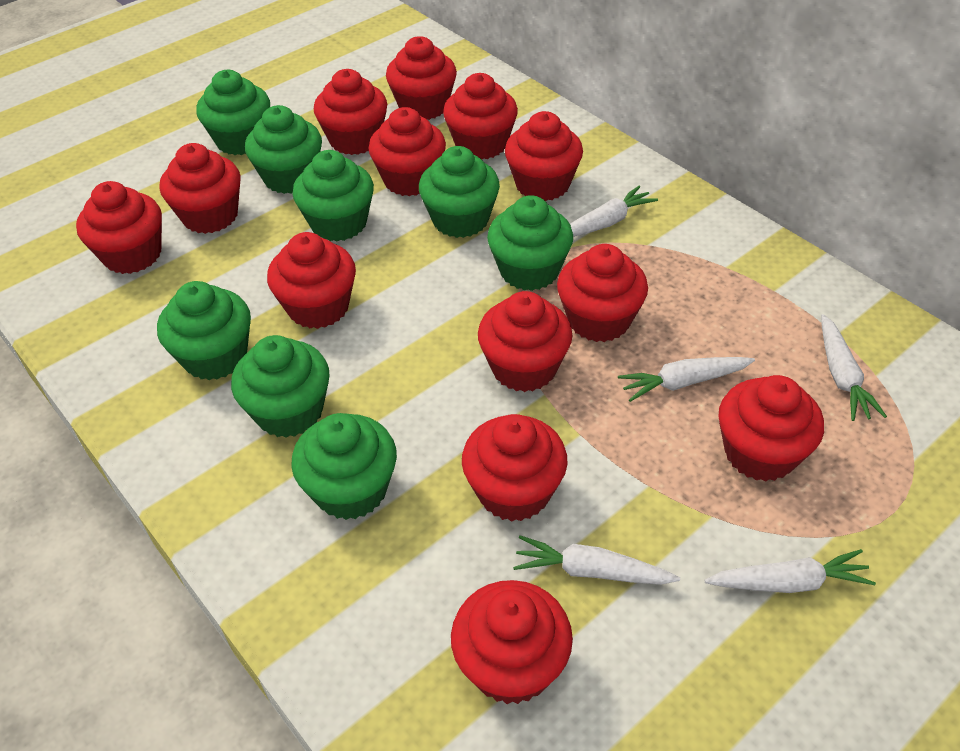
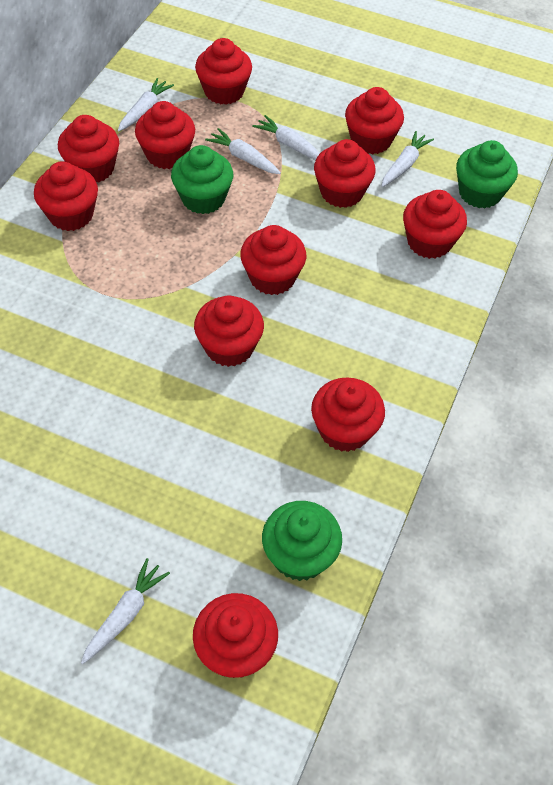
green cupcake: 8 -> 3
red cupcake: 13 -> 11

